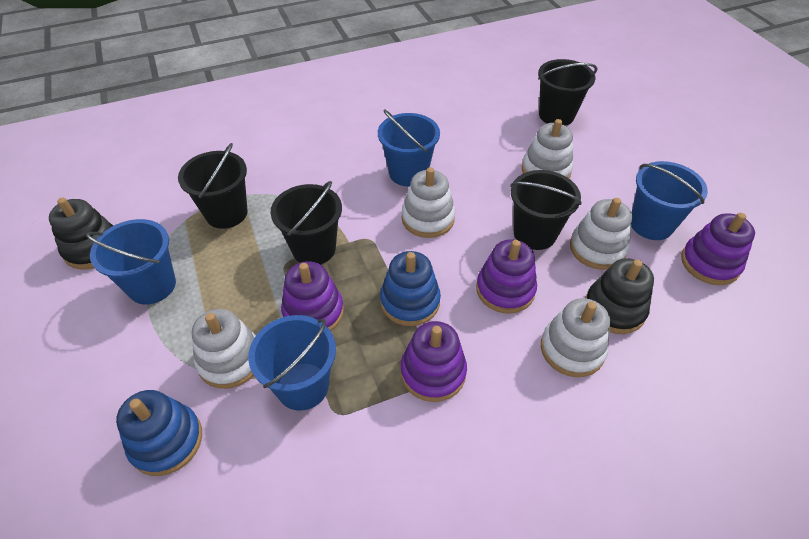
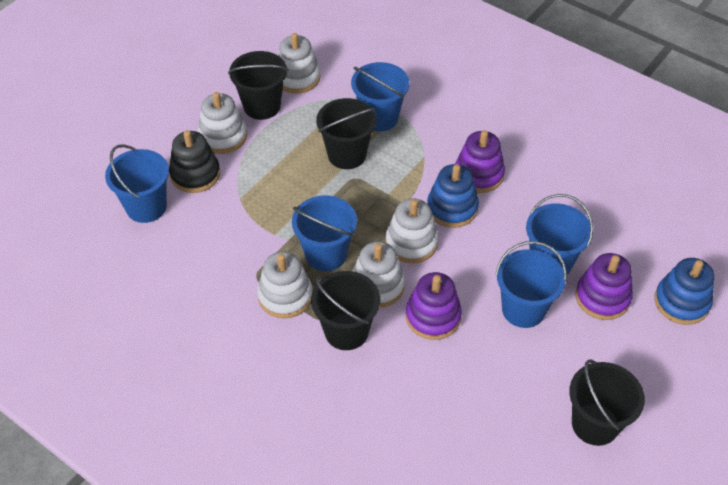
black stacking toy: 2 -> 1
blue bucket: 4 -> 5
purple stacking toy: 4 -> 3

